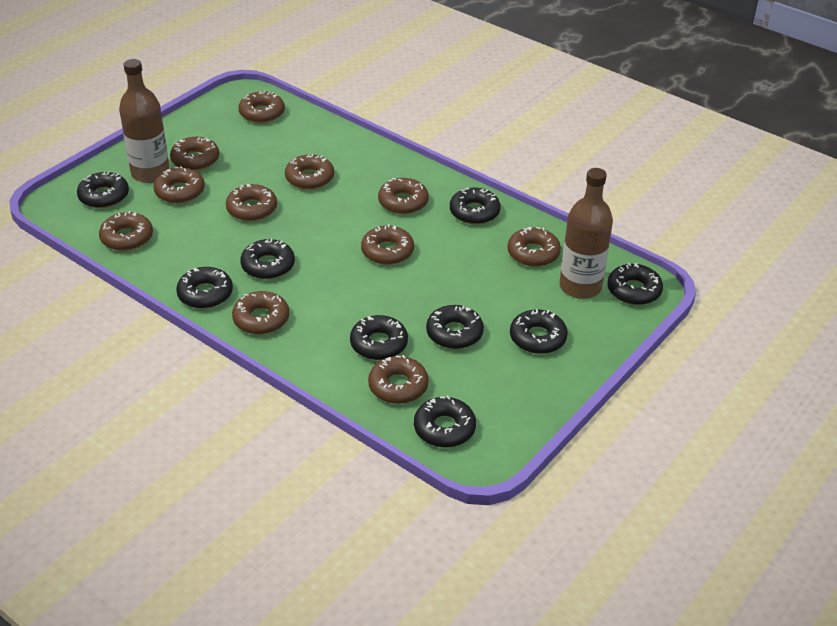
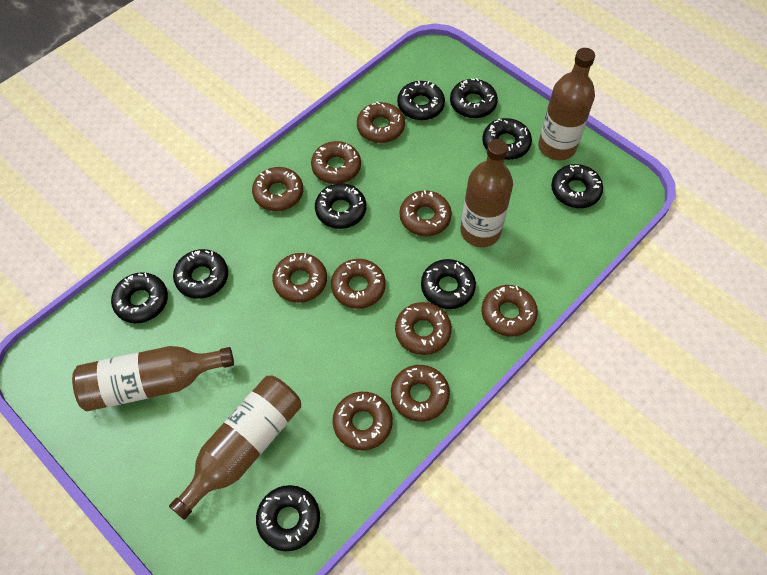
brown bottle: 2 -> 4
brown donut: 11 -> 10

